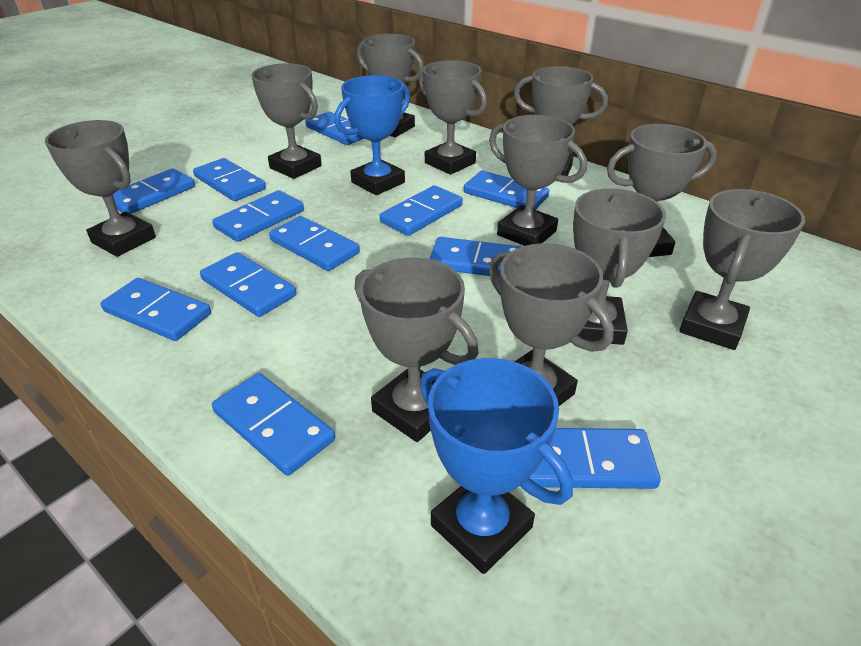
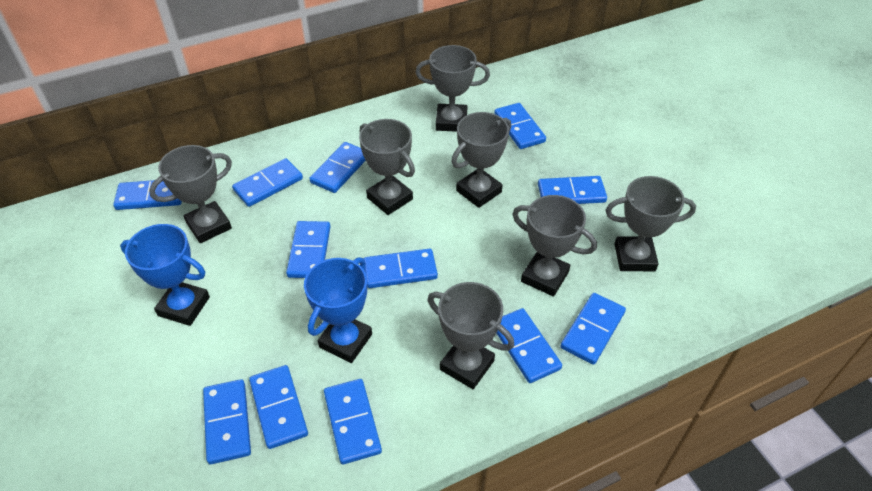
grey trophy: 11 -> 7

